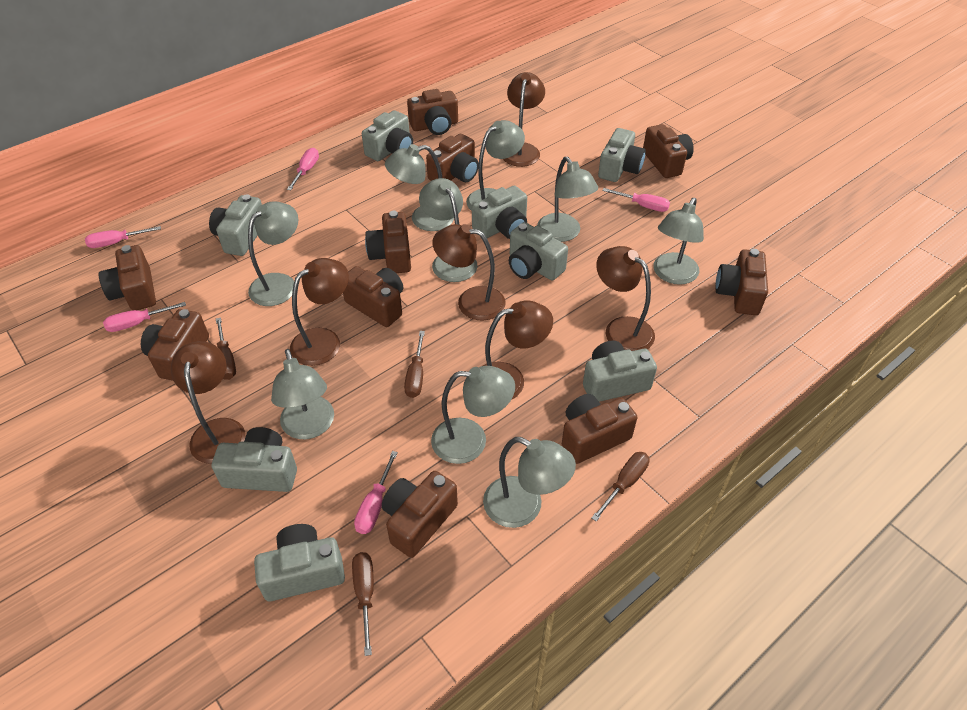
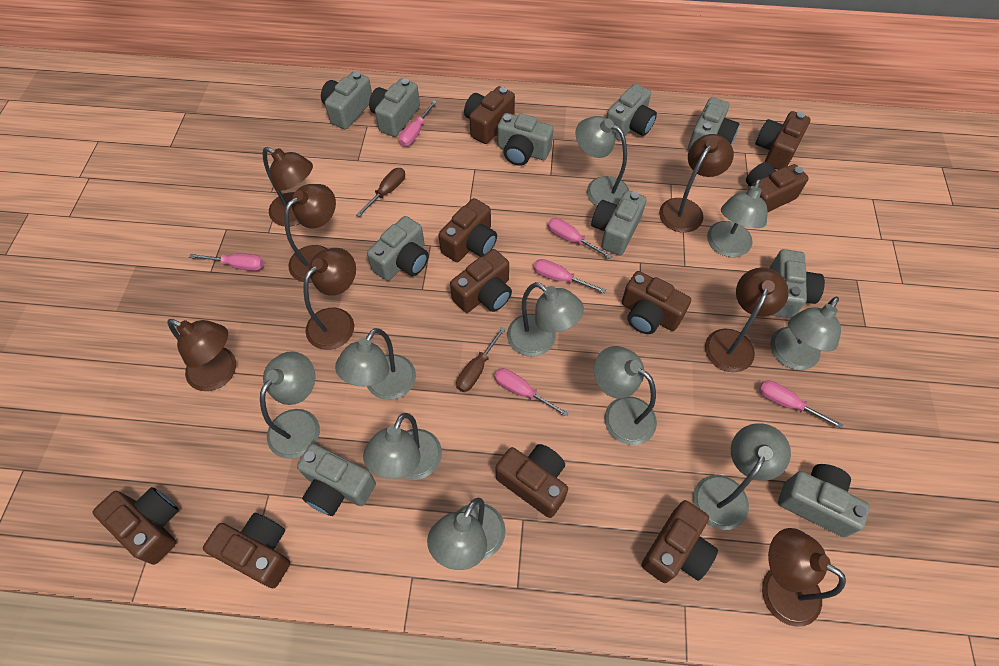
brown lamp: 6 -> 7
brown screwdriver: 4 -> 2
grey camera: 8 -> 10
grey lamp: 9 -> 10
pink screwdriver: 5 -> 6

